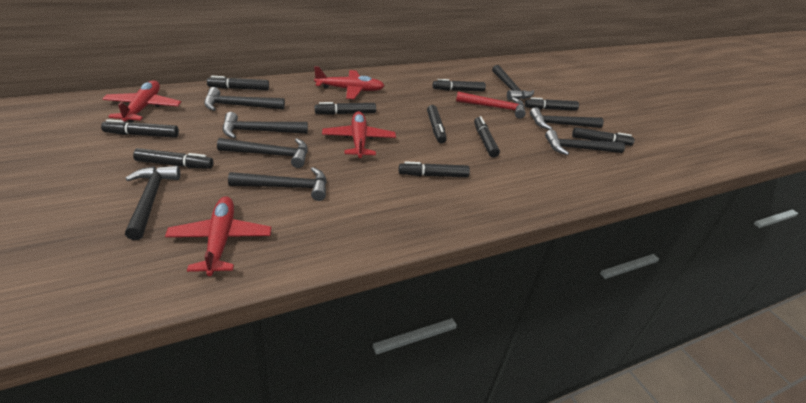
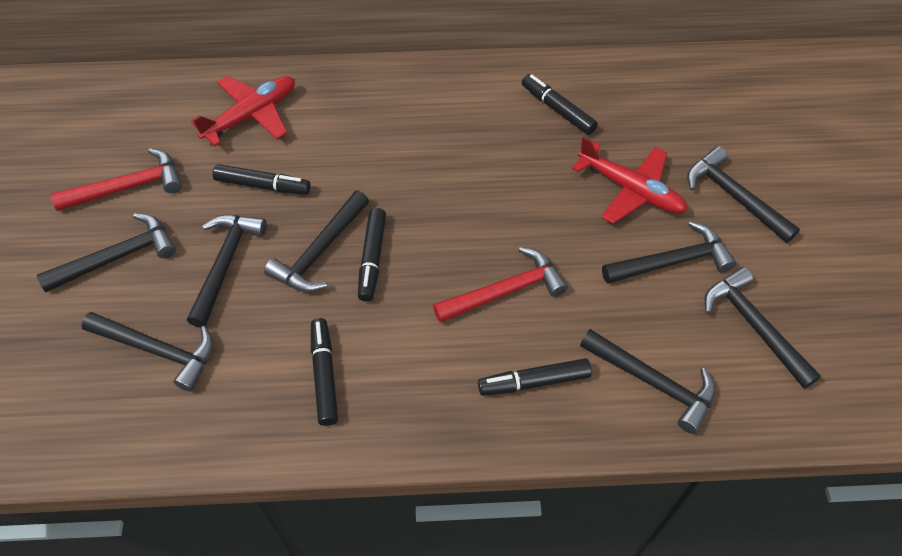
black marker: 10 -> 5
red hammer: 1 -> 2
red plane: 4 -> 2

